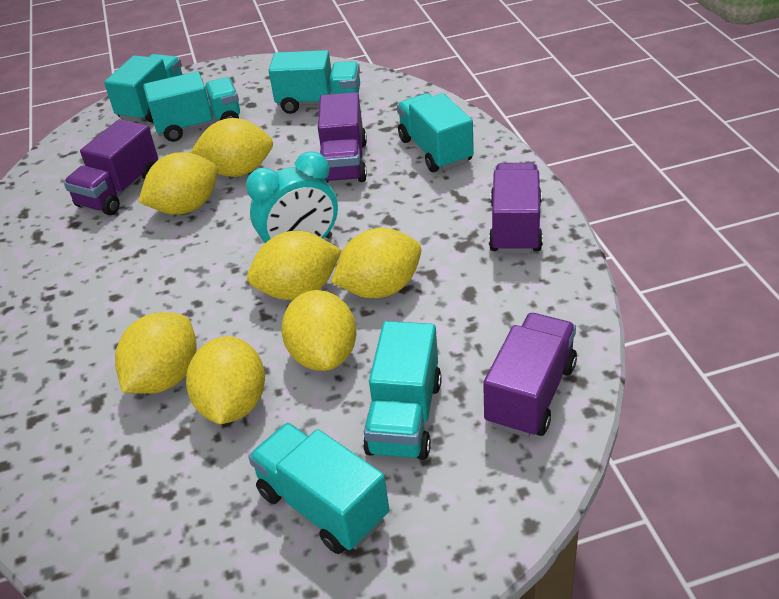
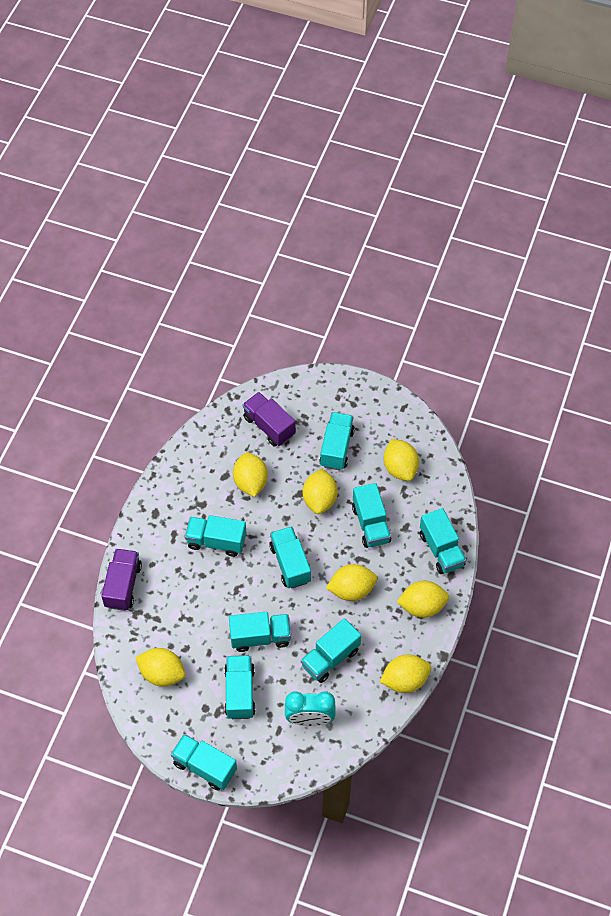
purple truck: 4 -> 2
turquoise truck: 6 -> 9

